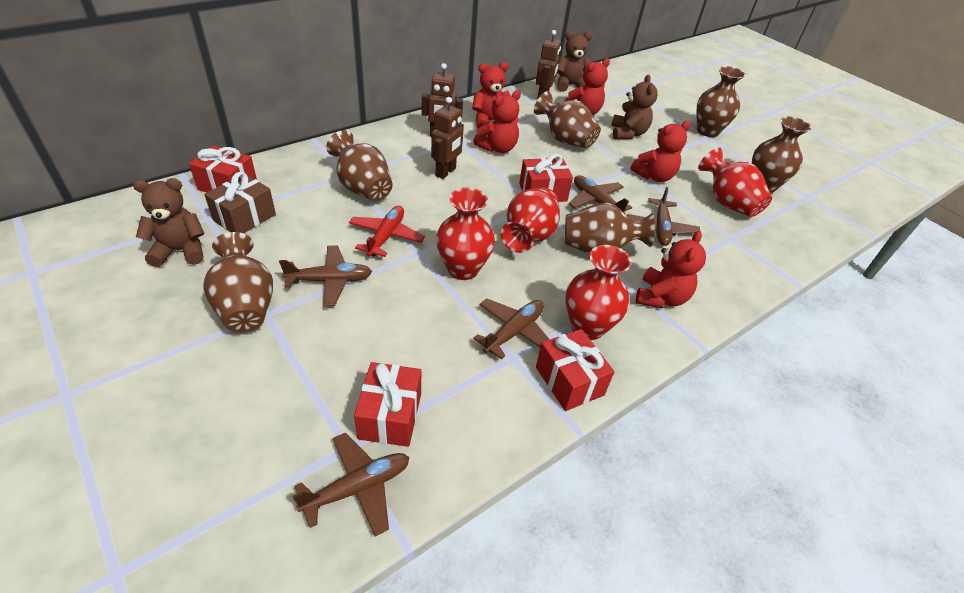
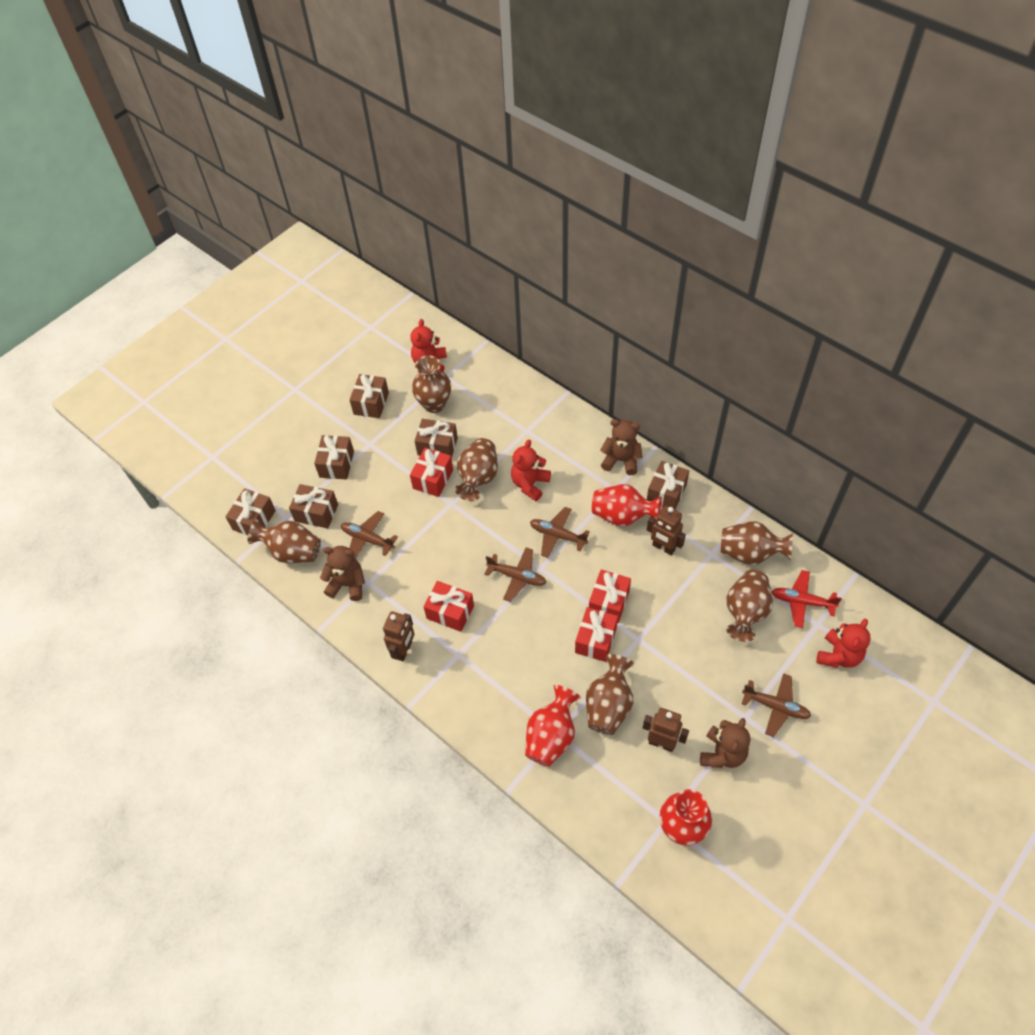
brown gift: 1 -> 6
brown plane: 5 -> 4
red teddy bear: 5 -> 3
red vase: 4 -> 3

